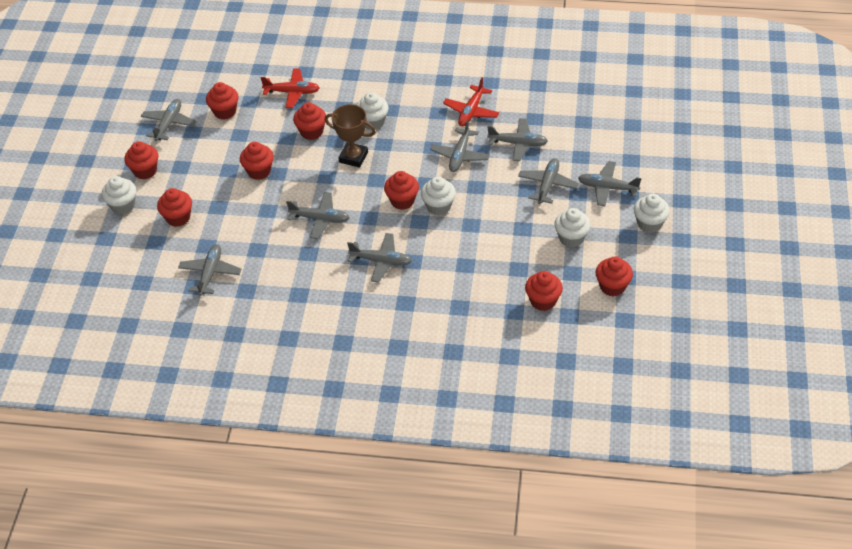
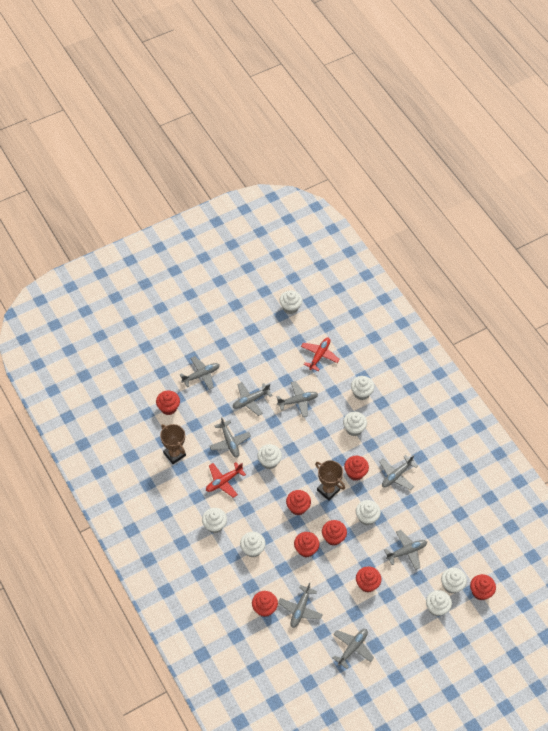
brown trophy: 1 -> 2
white cupcake: 5 -> 9

